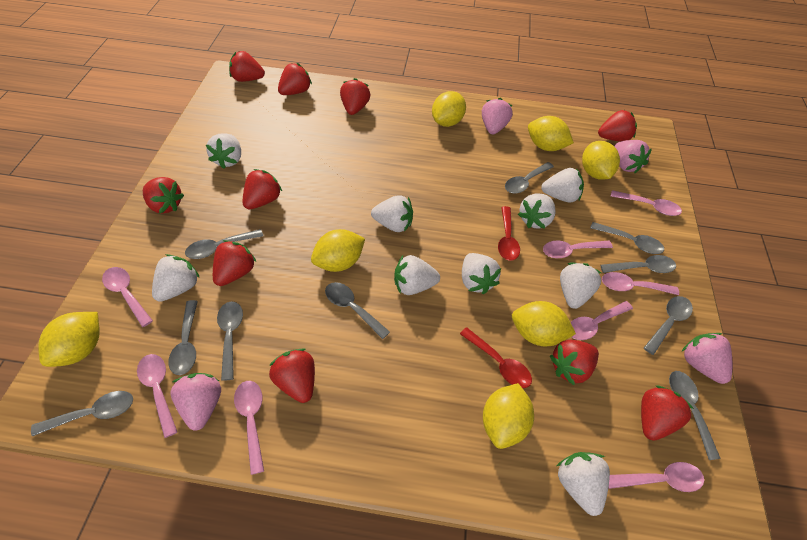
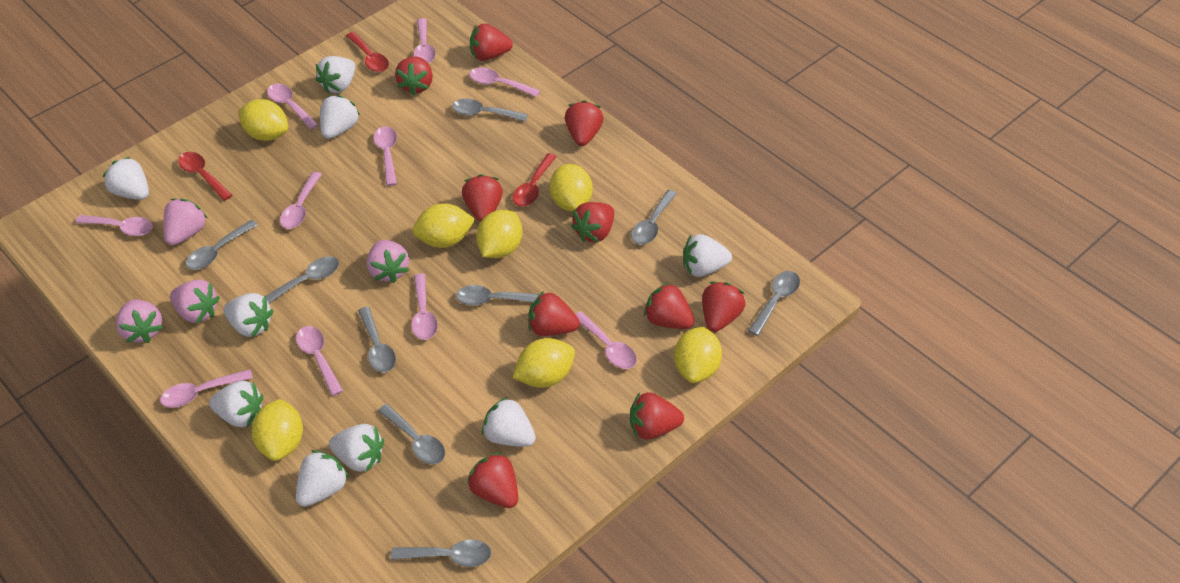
grey spoon: 10 -> 9
pink spoon: 8 -> 10
red spoon: 2 -> 3

